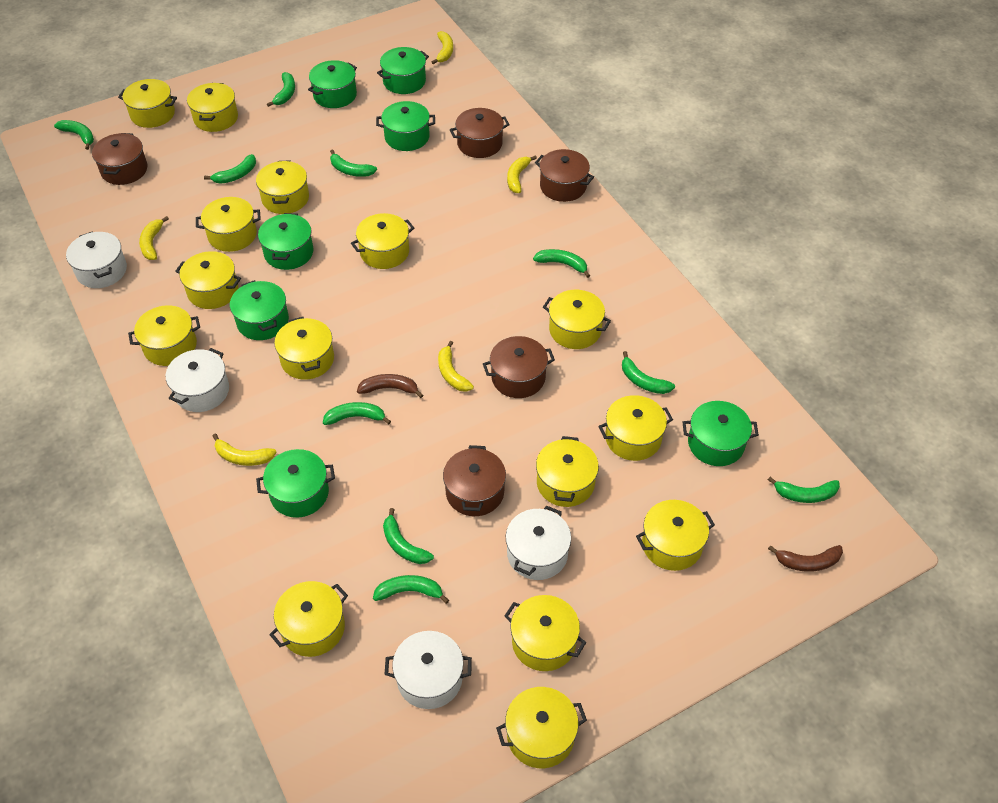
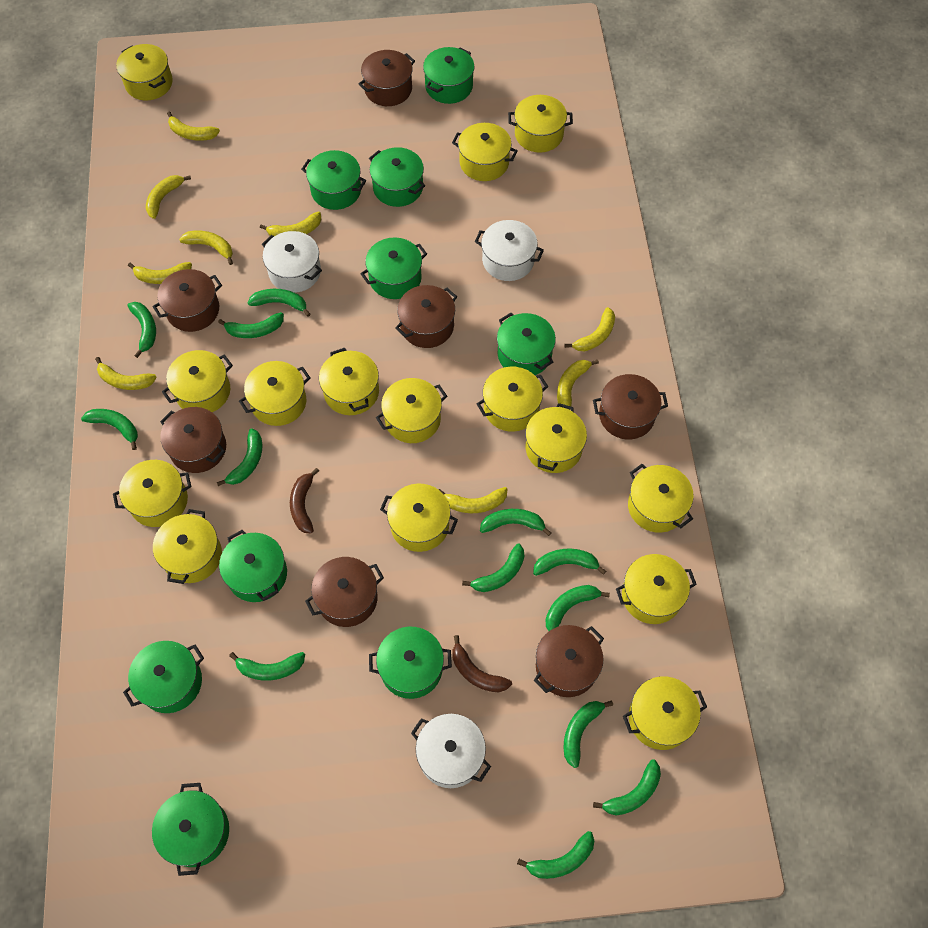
brown pot: 5 -> 7
green banana: 10 -> 13
green pot: 7 -> 9
white pot: 4 -> 3
yellow banana: 5 -> 9

